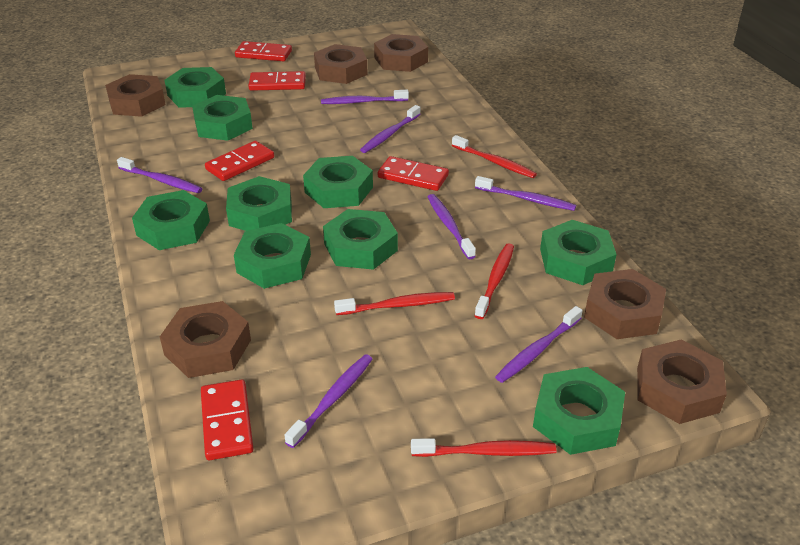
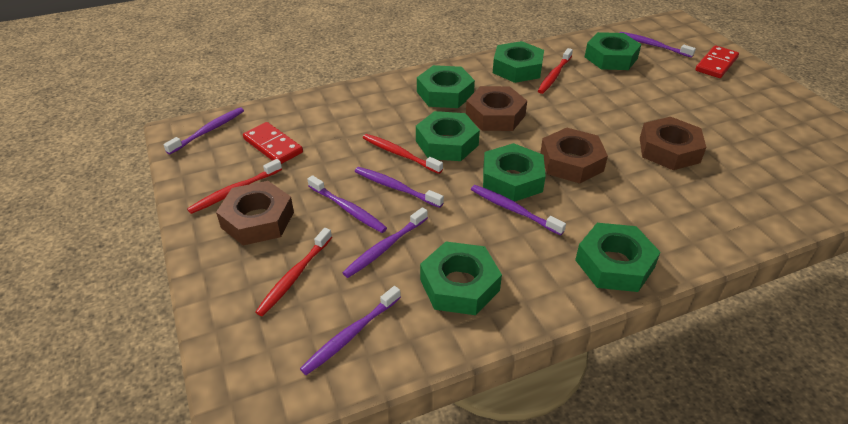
brown nut: 6 -> 4
green nut: 9 -> 7
red domino: 5 -> 2

